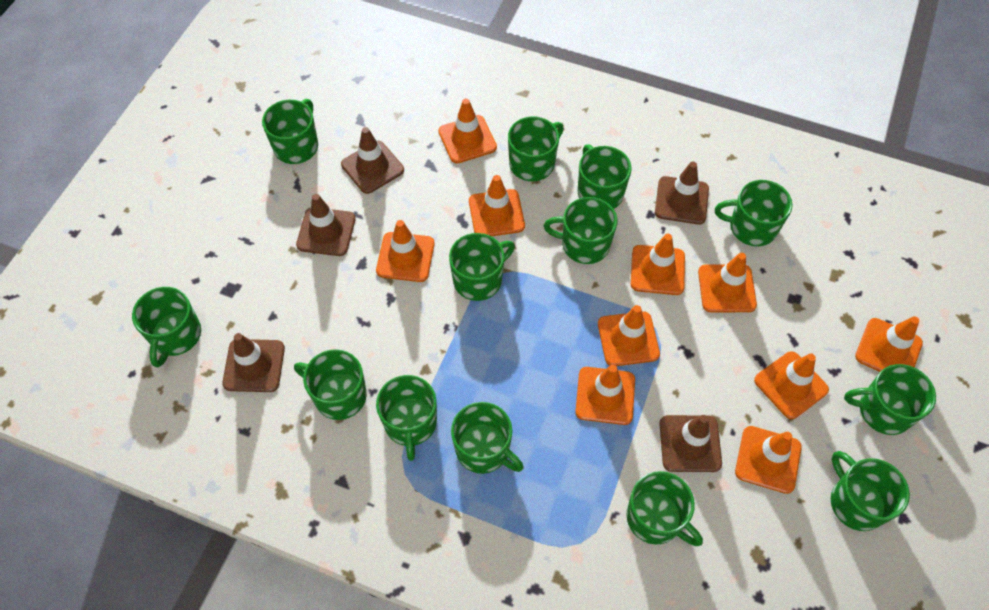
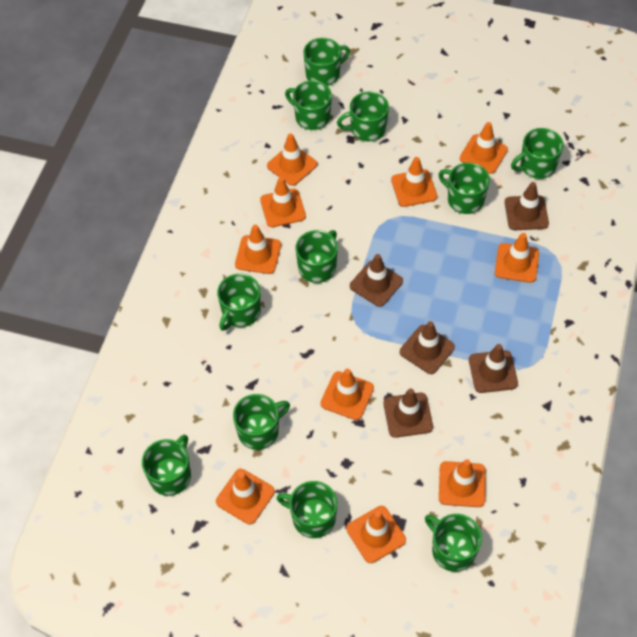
green mug: 13 -> 11

